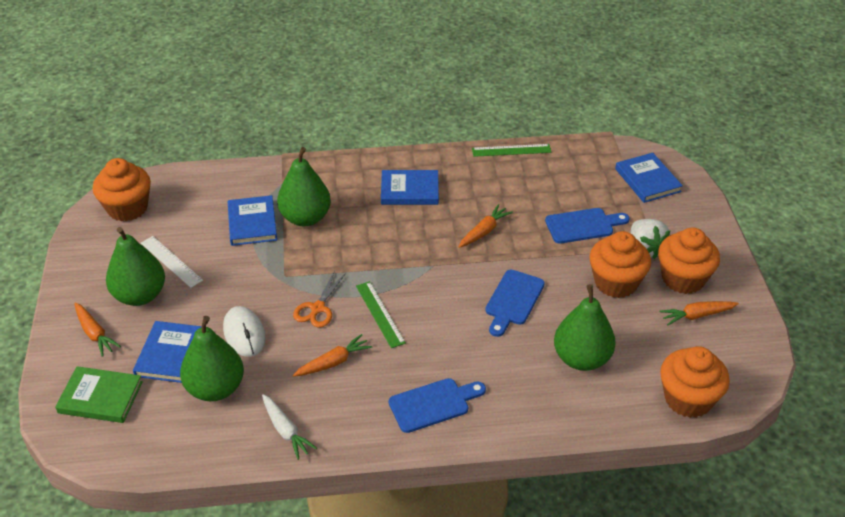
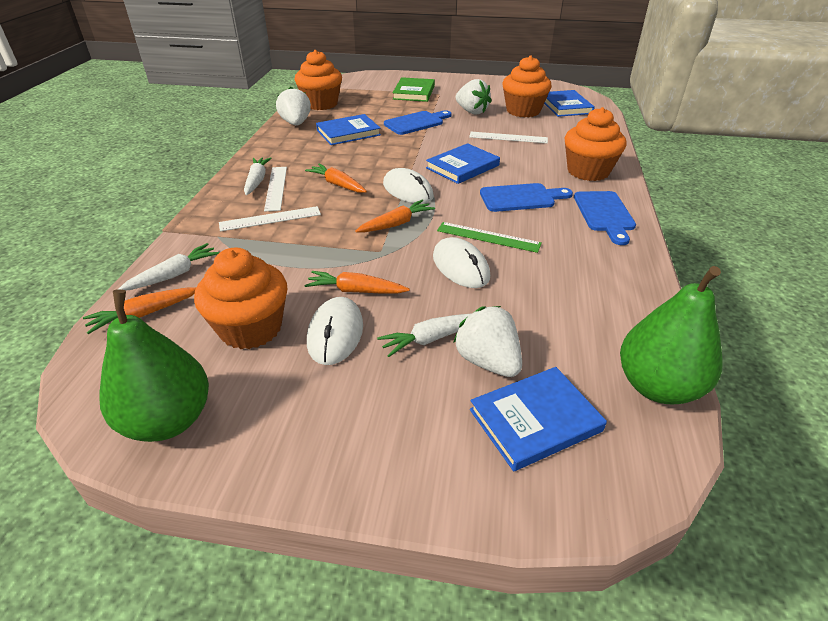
green pear: 4 -> 2
green ruler: 2 -> 1
orange scissors: 1 -> 0
white carrot: 1 -> 3
white mouse: 1 -> 3
white ruler: 1 -> 3
white strawberry: 1 -> 3

